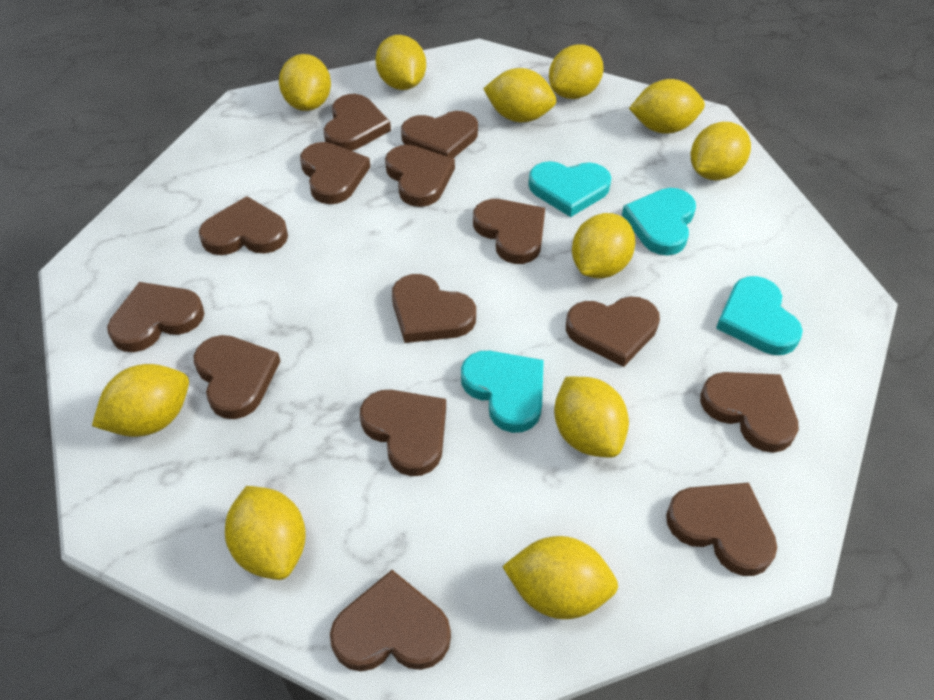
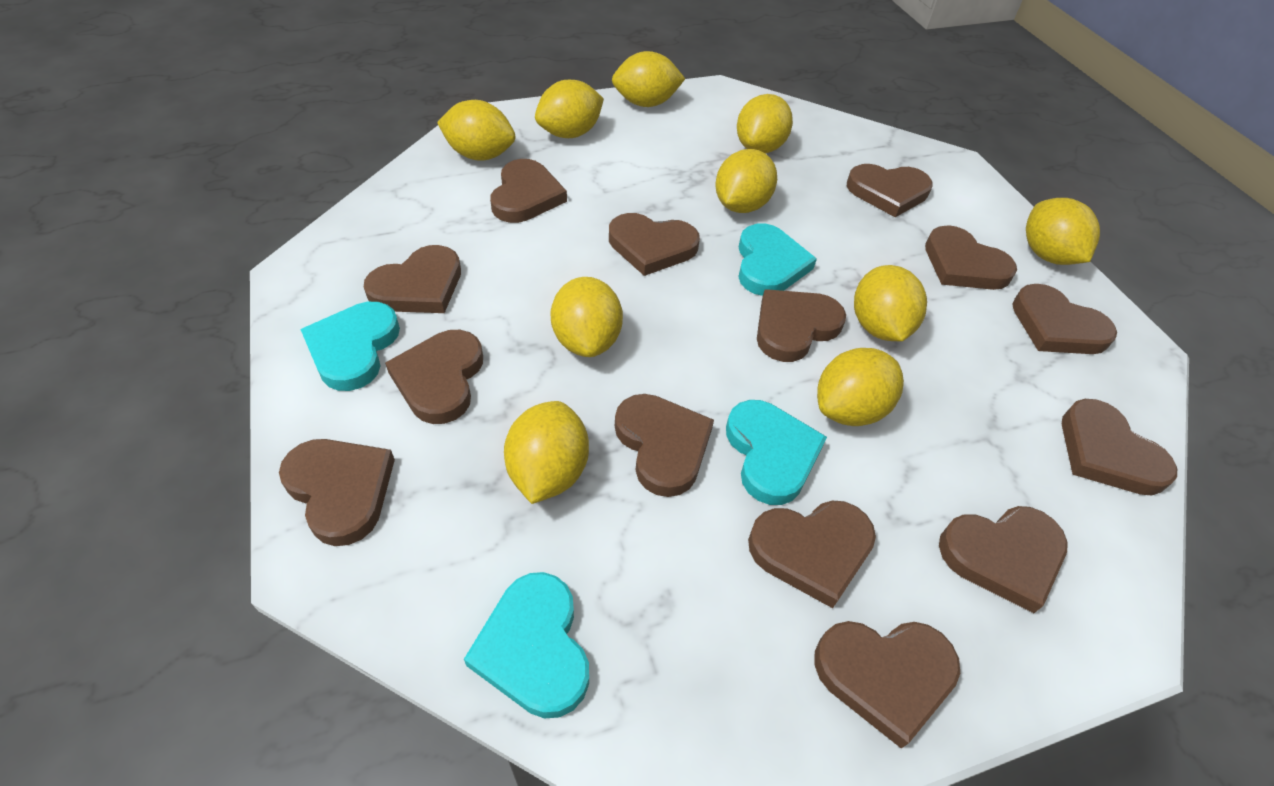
yellow lemon: 11 -> 10

